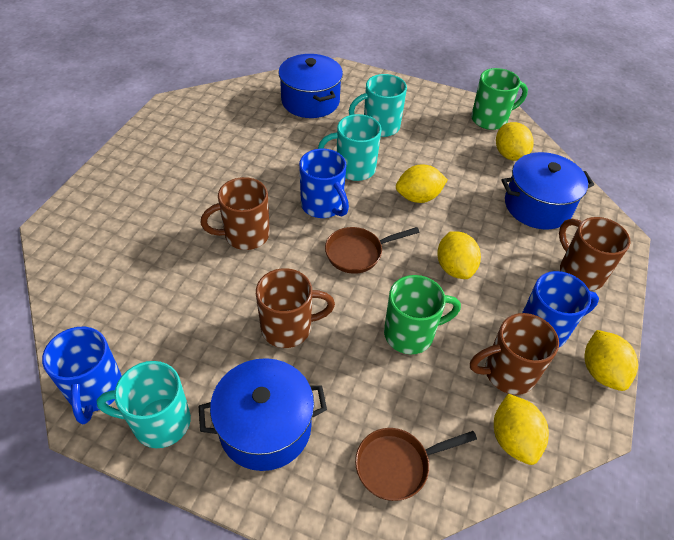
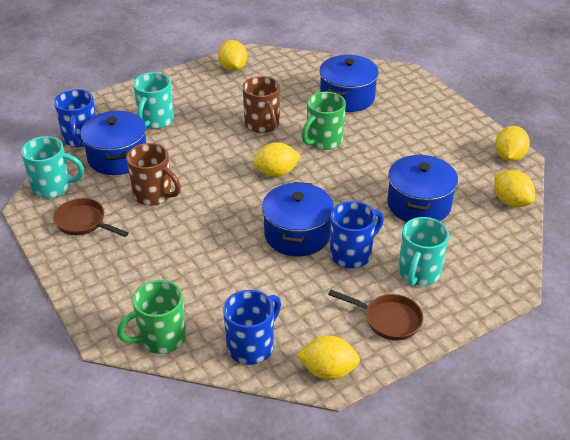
blue pot: 3 -> 4
brown mug: 4 -> 2

